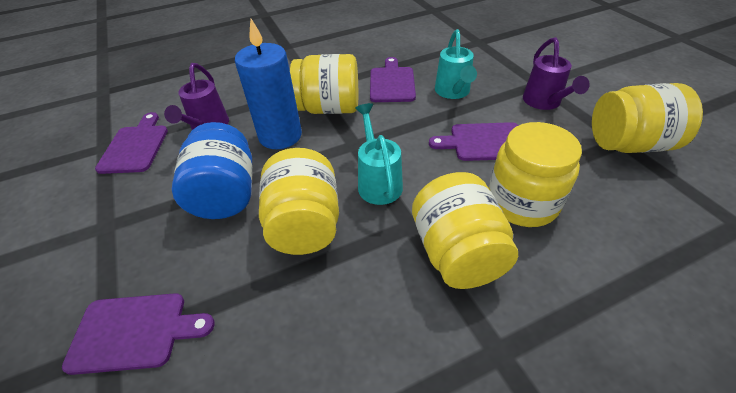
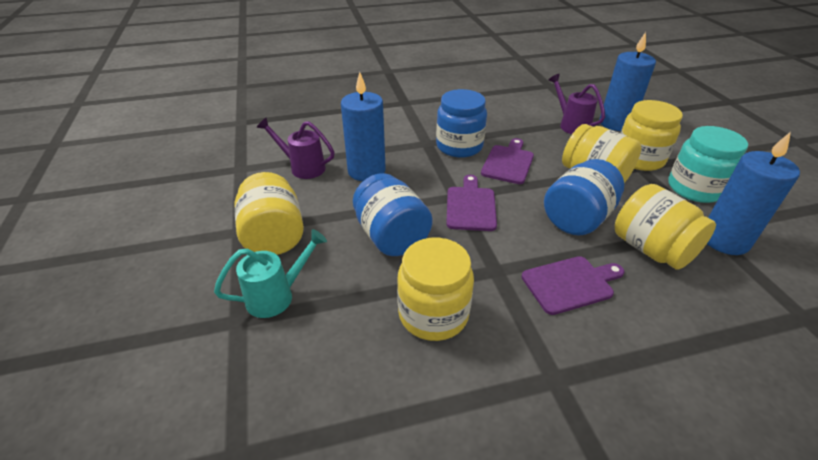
blue candle: 1 -> 3
blue jar: 1 -> 3
purple cutting board: 4 -> 3
turquoise jar: 0 -> 1
turquoise watering can: 2 -> 1

